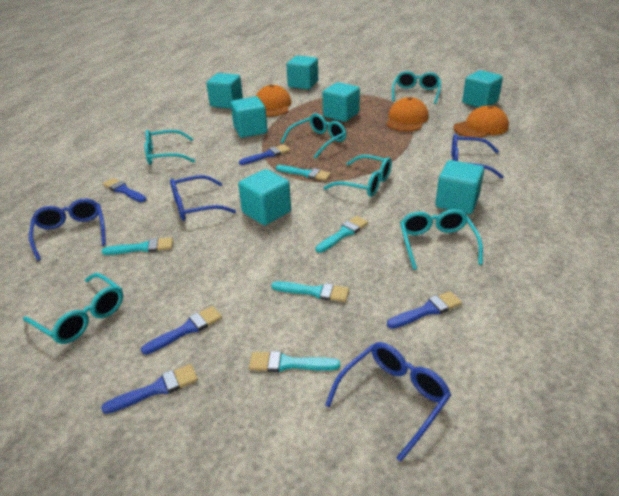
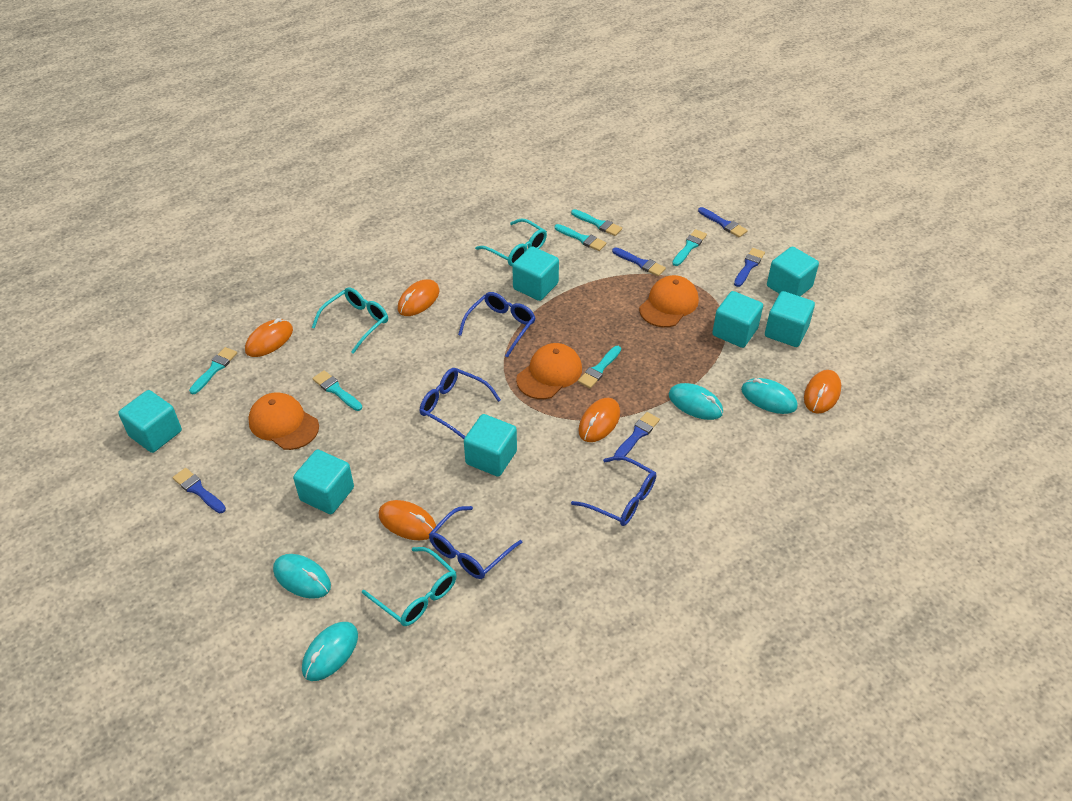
orange mouse: 0 -> 5
turquoise brush: 5 -> 6
turquoise glasses: 6 -> 3
turquoise mouse: 0 -> 4

